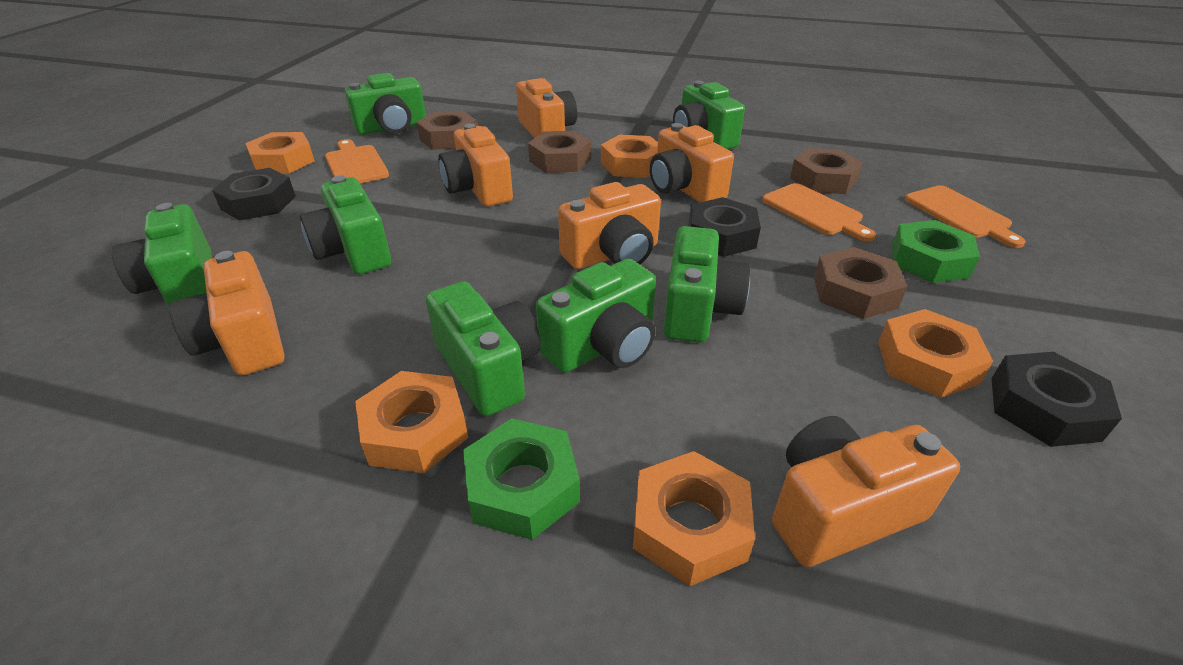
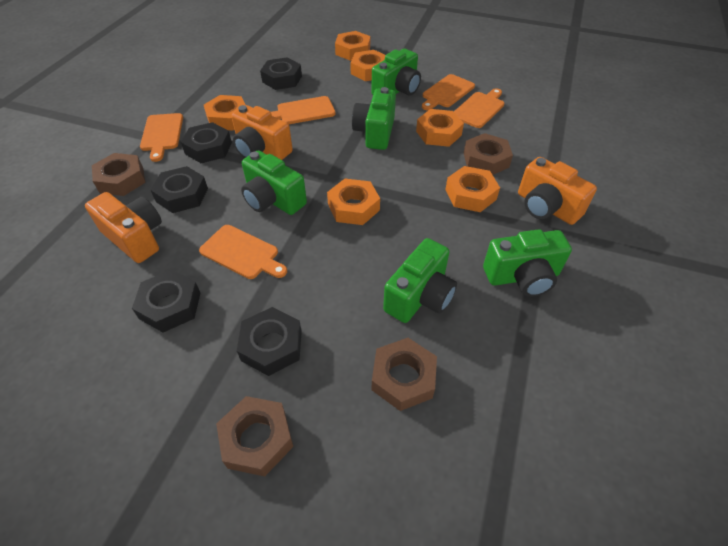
black nut: 3 -> 5
green camera: 7 -> 5
green nut: 2 -> 0
orange camera: 6 -> 3
orange cutting board: 3 -> 5
orange nut: 5 -> 6

